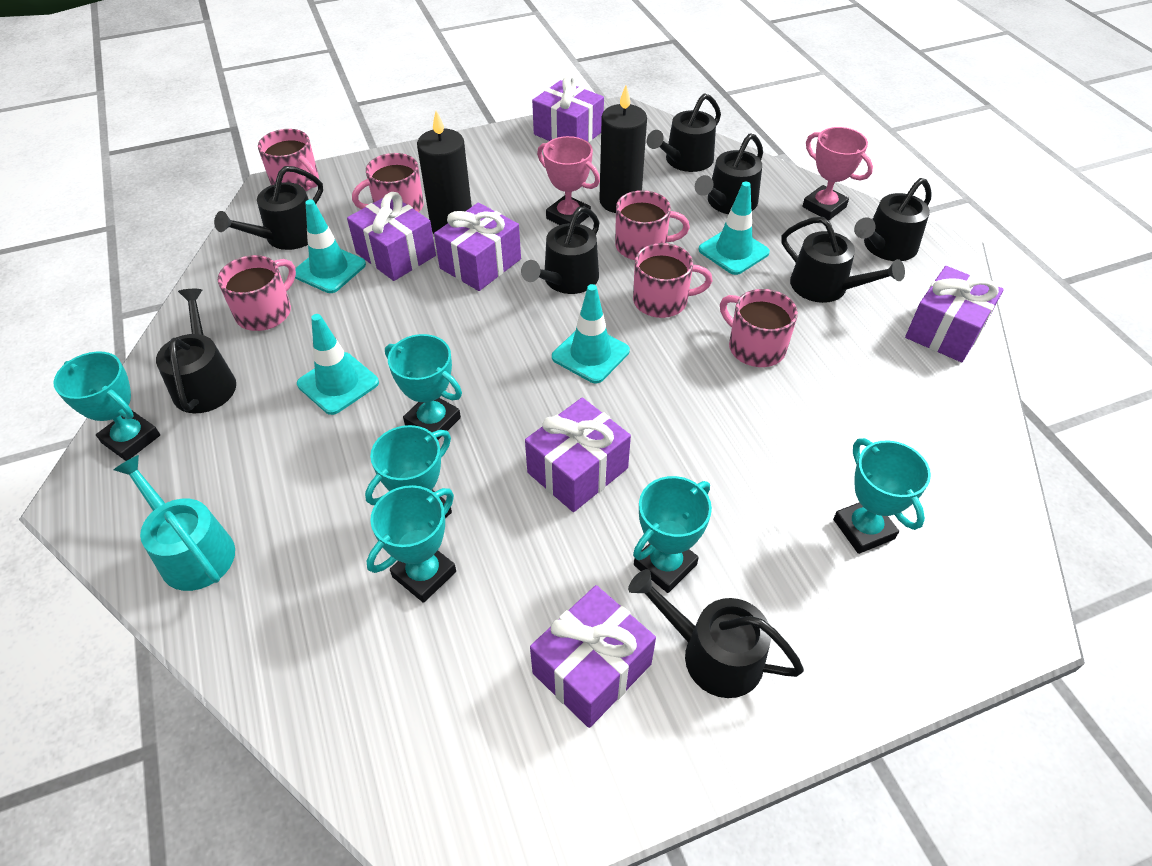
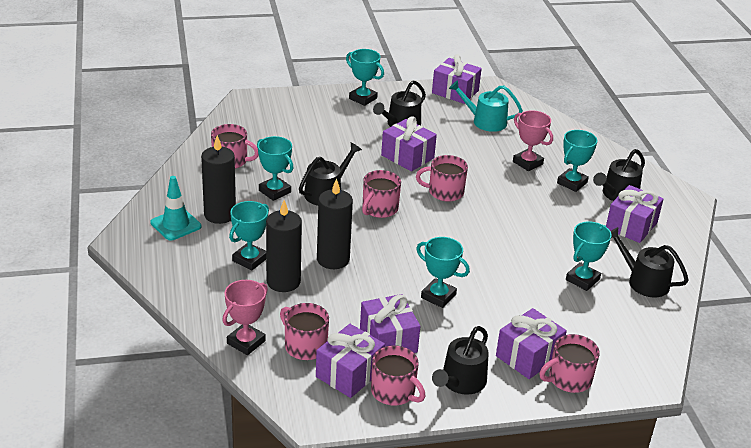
black candle: 2 -> 3
black watering can: 8 -> 5
turquoise traffic cone: 4 -> 1

